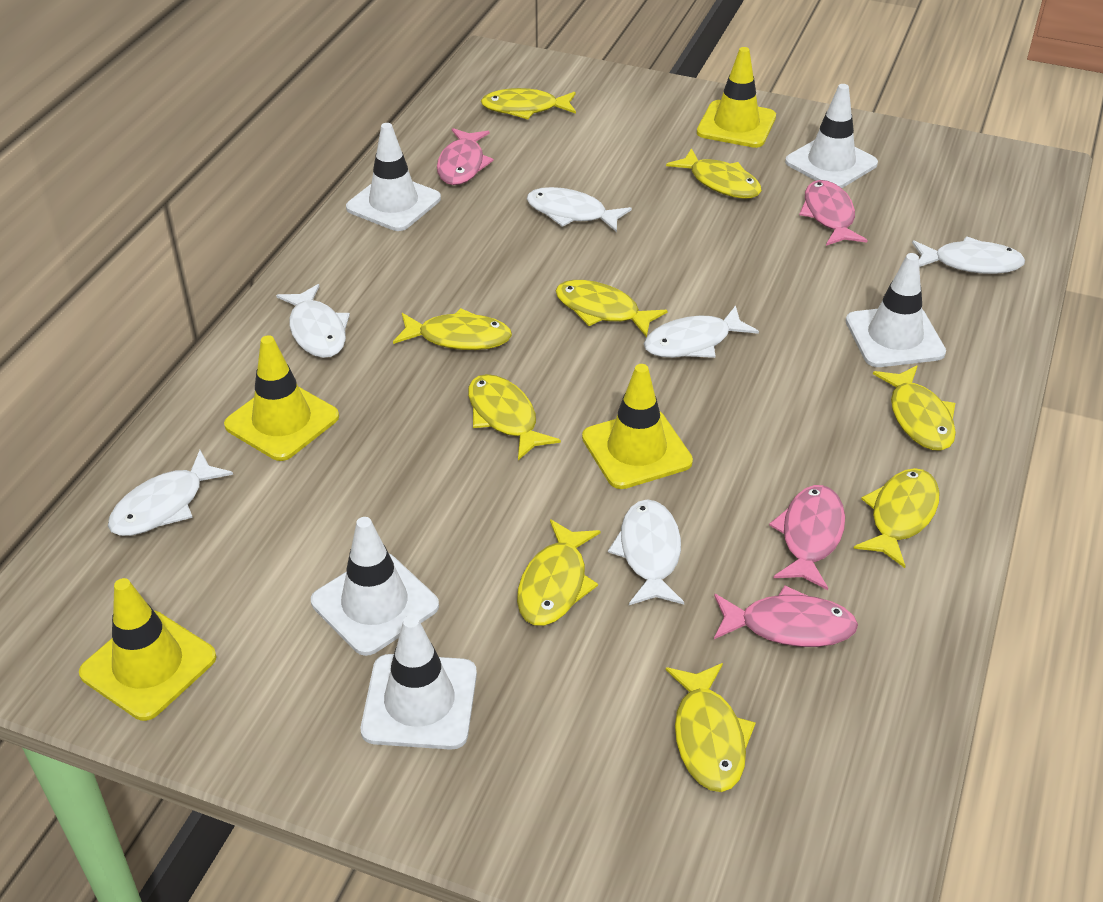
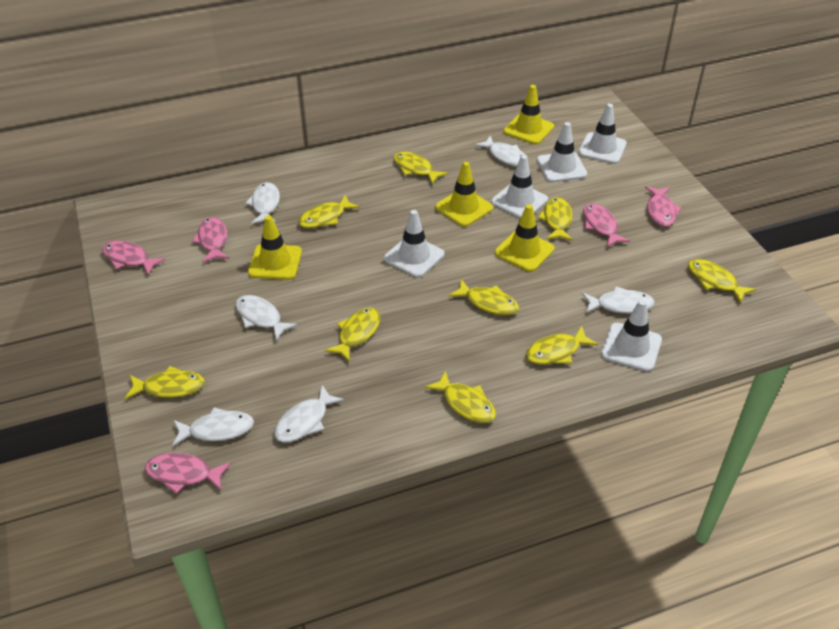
pink fish: 4 -> 5

